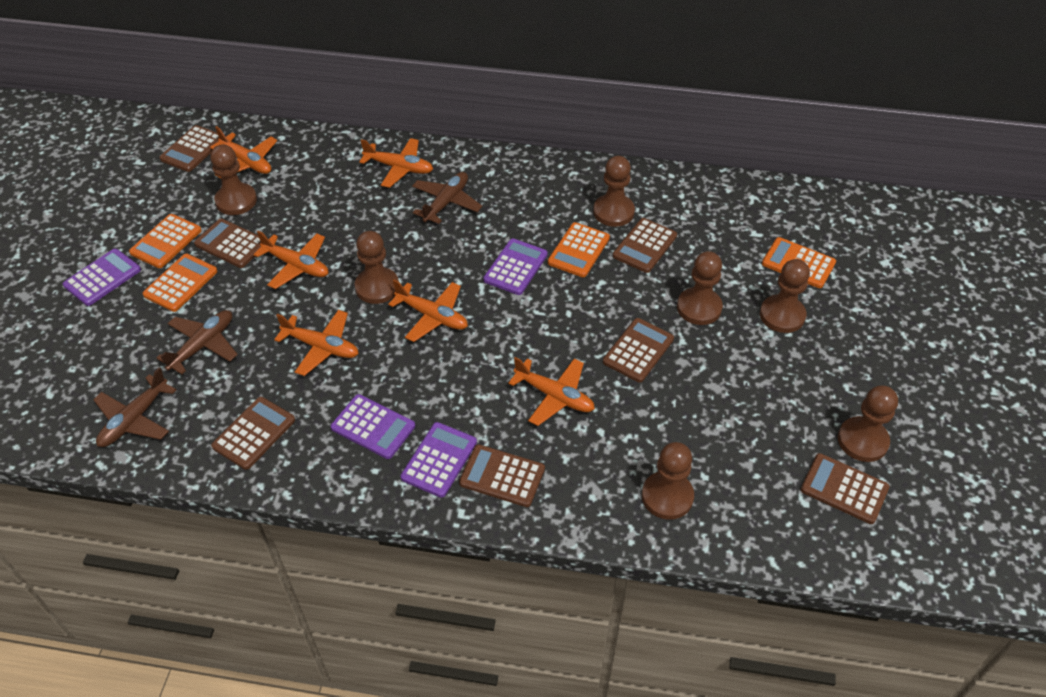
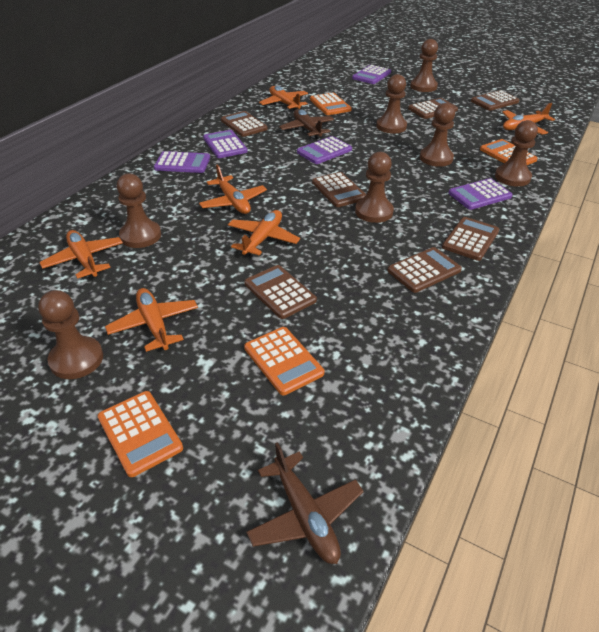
brown plane: 3 -> 2
purple calculator: 4 -> 5

